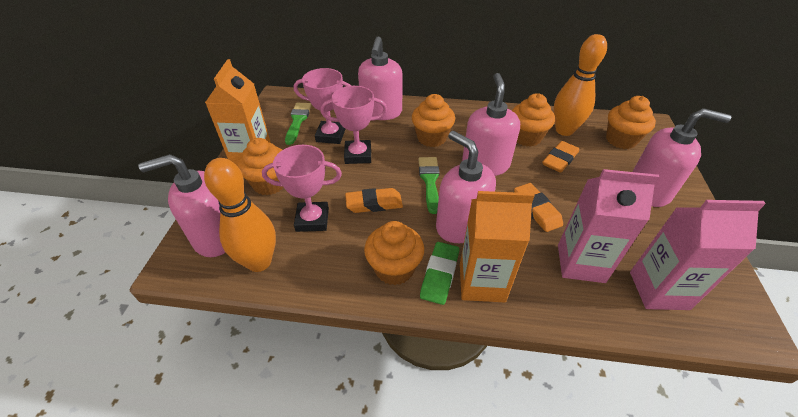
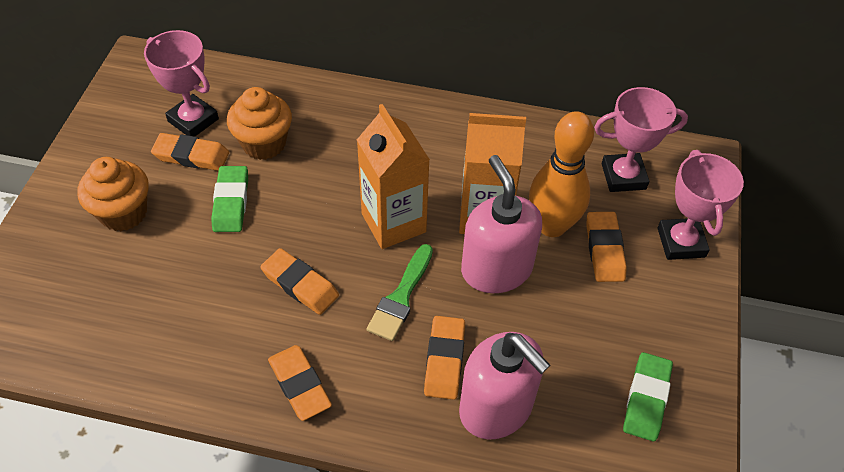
green brush: 2 -> 1
green eraser: 1 -> 2
orange bowling pin: 2 -> 1
orange cupcake: 5 -> 2
orange eraser: 3 -> 5
pink carton: 2 -> 0
pink soap dispenser: 5 -> 2

